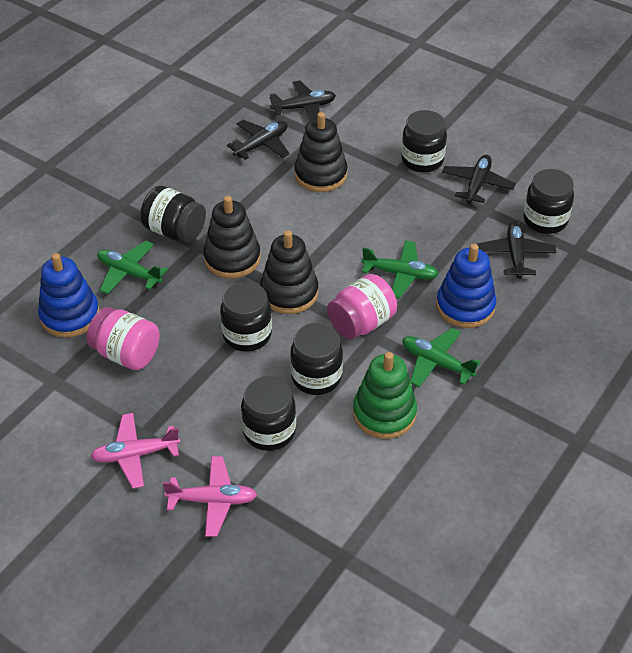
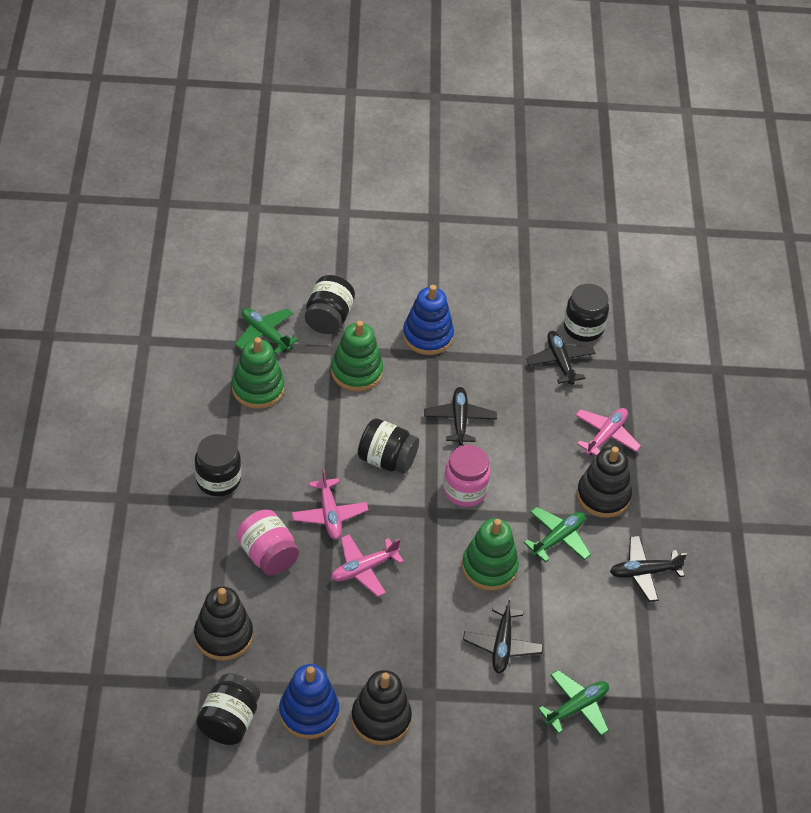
black jar: 6 -> 5
green stacking toy: 1 -> 3
pink plane: 2 -> 3

